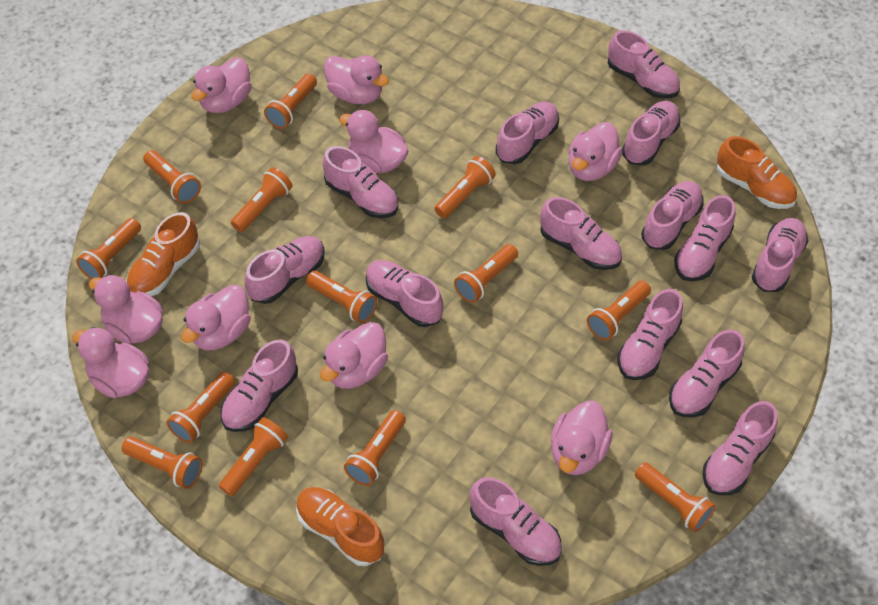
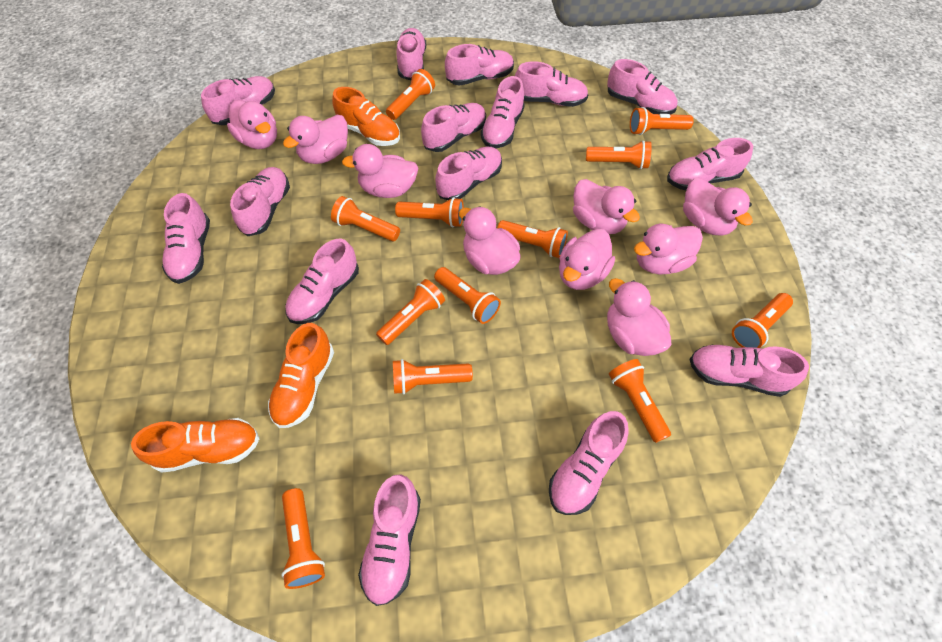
orange flashlight: 13 -> 12

